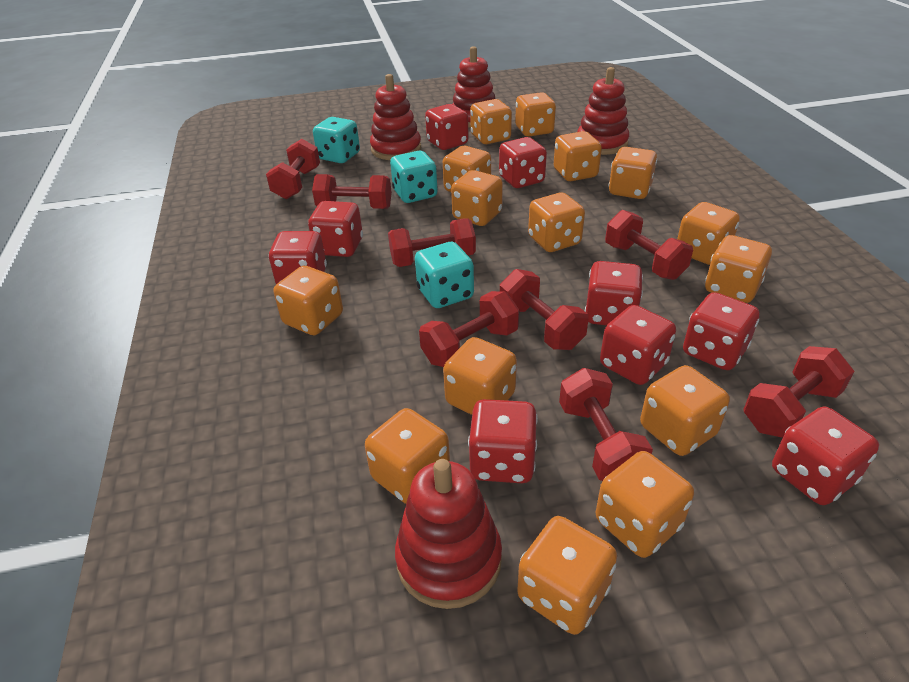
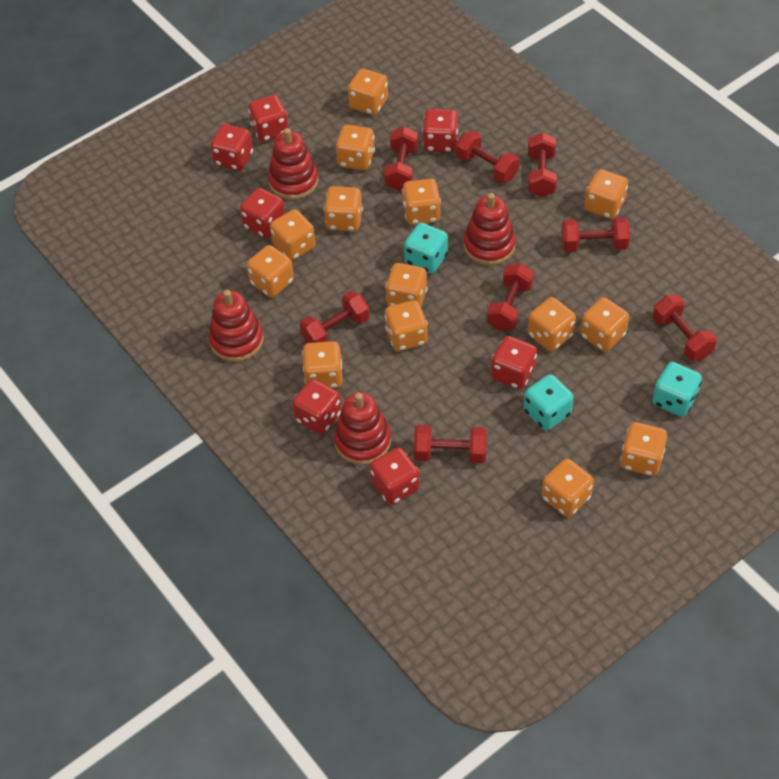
orange dice: 15 -> 14
red dice: 9 -> 7

